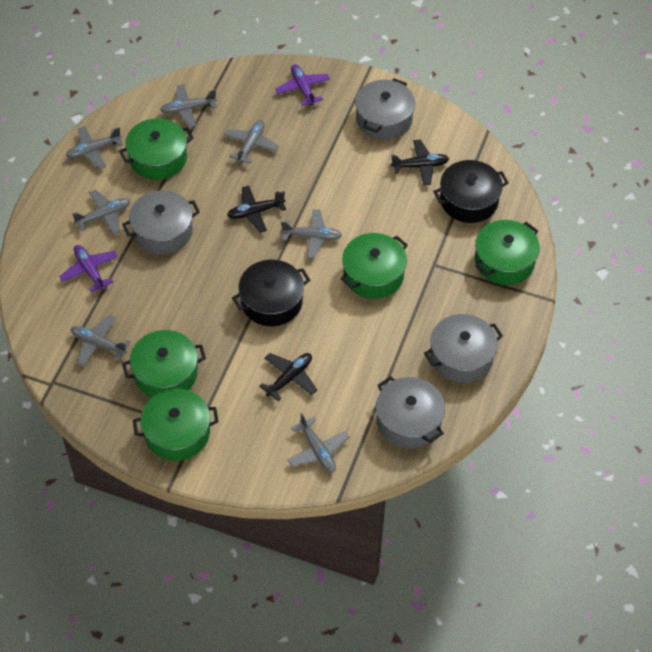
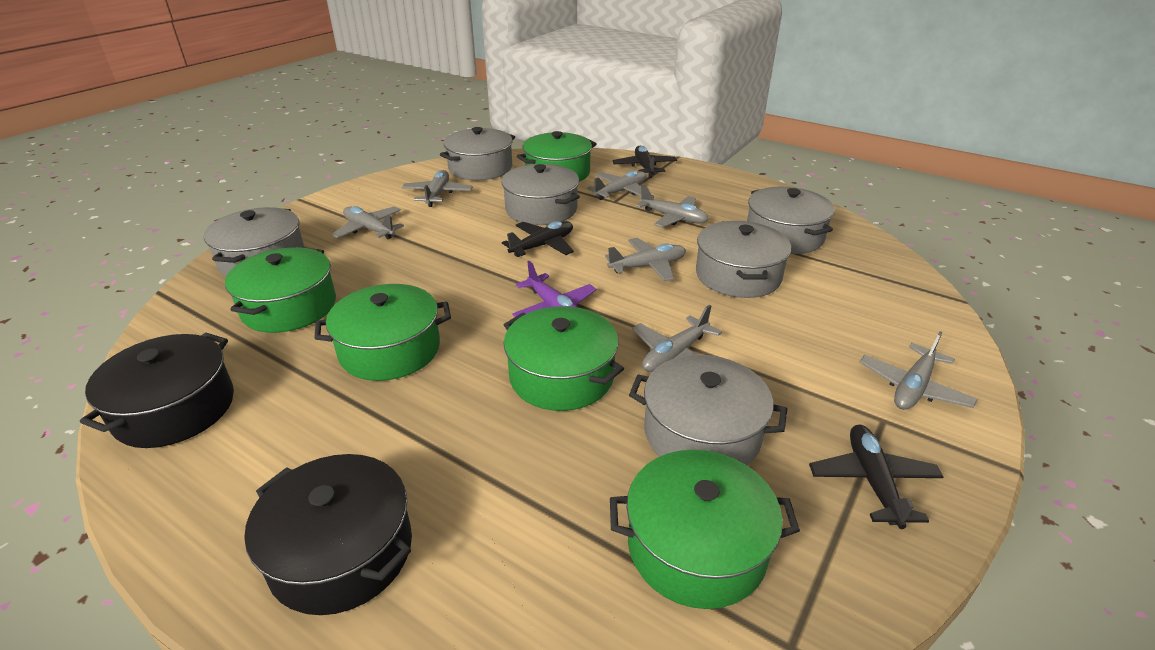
grey pot: 4 -> 6
purple plane: 2 -> 1

